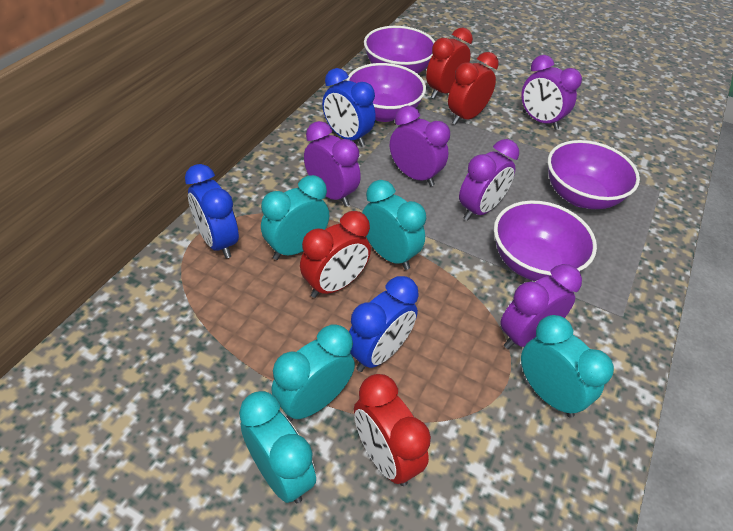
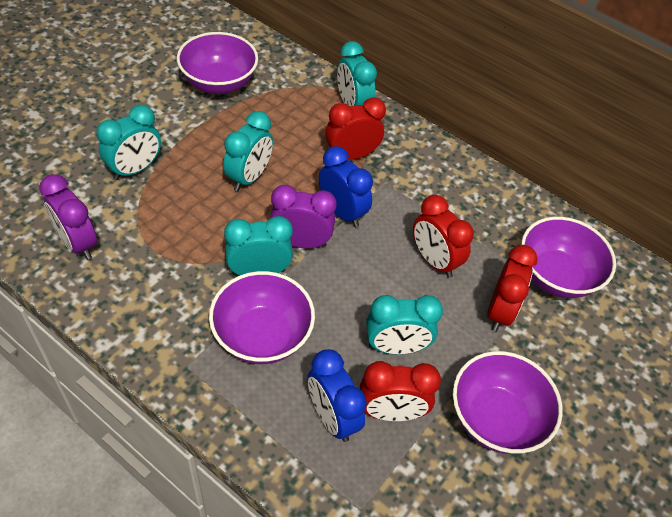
blue clock: 3 -> 2
purple clock: 5 -> 2

